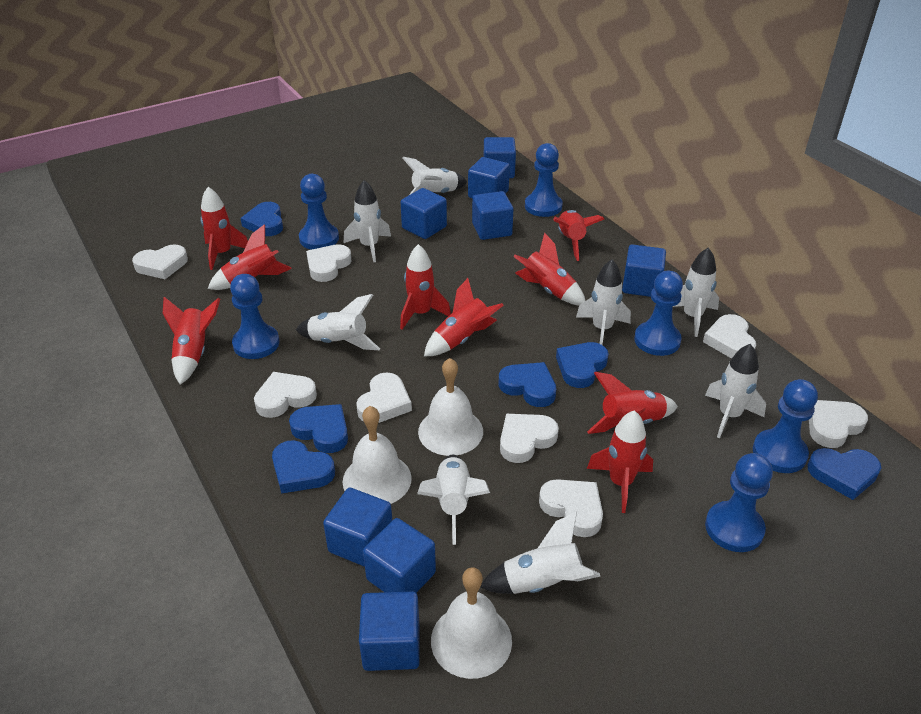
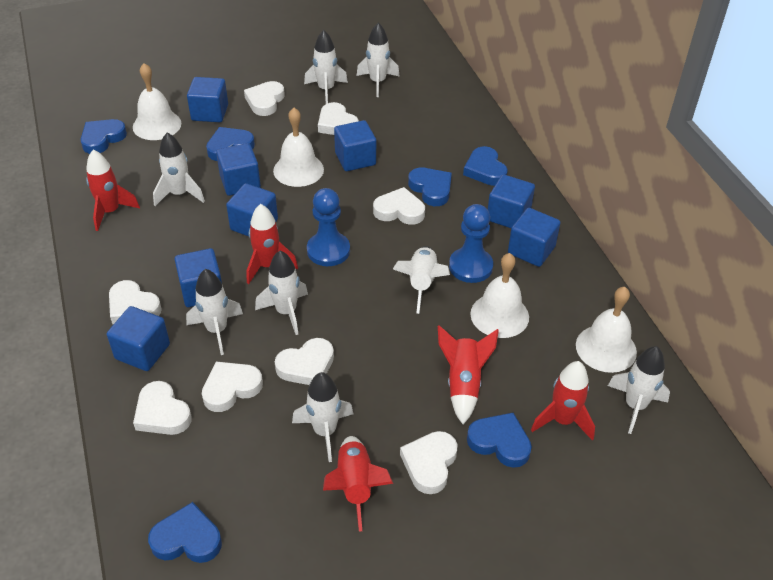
blue pawn: 6 -> 2
red rocket: 9 -> 5
white bell: 3 -> 4

